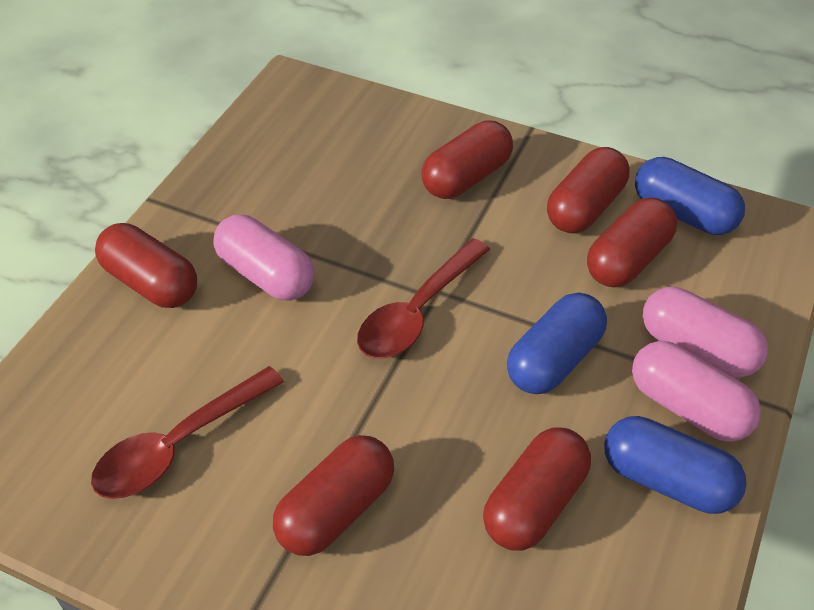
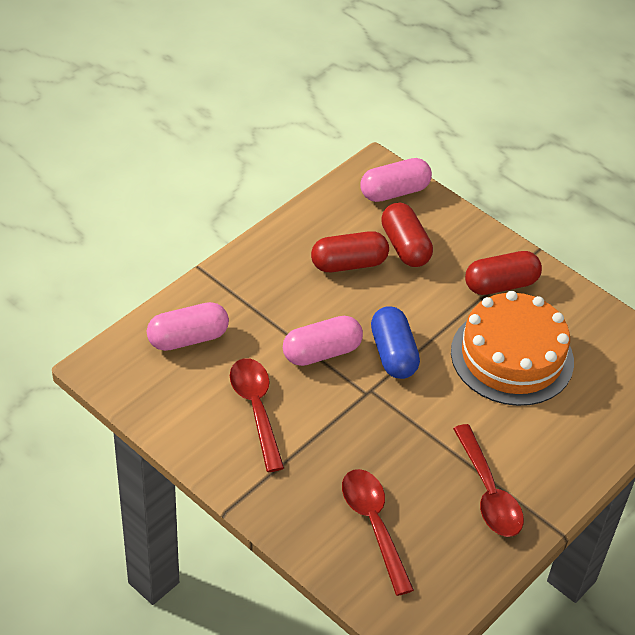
blue capsule: 3 -> 1
orange cake: 0 -> 1
red capsule: 6 -> 3
red spoon: 2 -> 3

